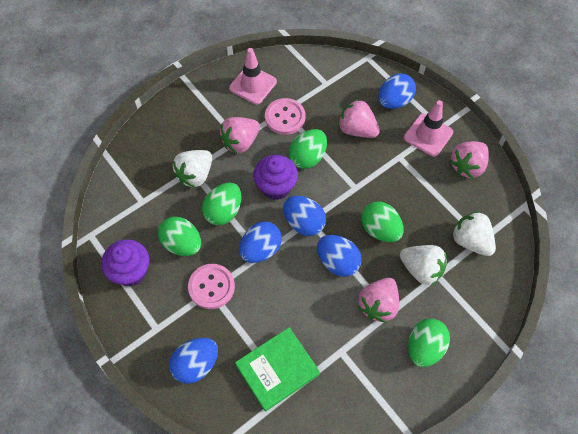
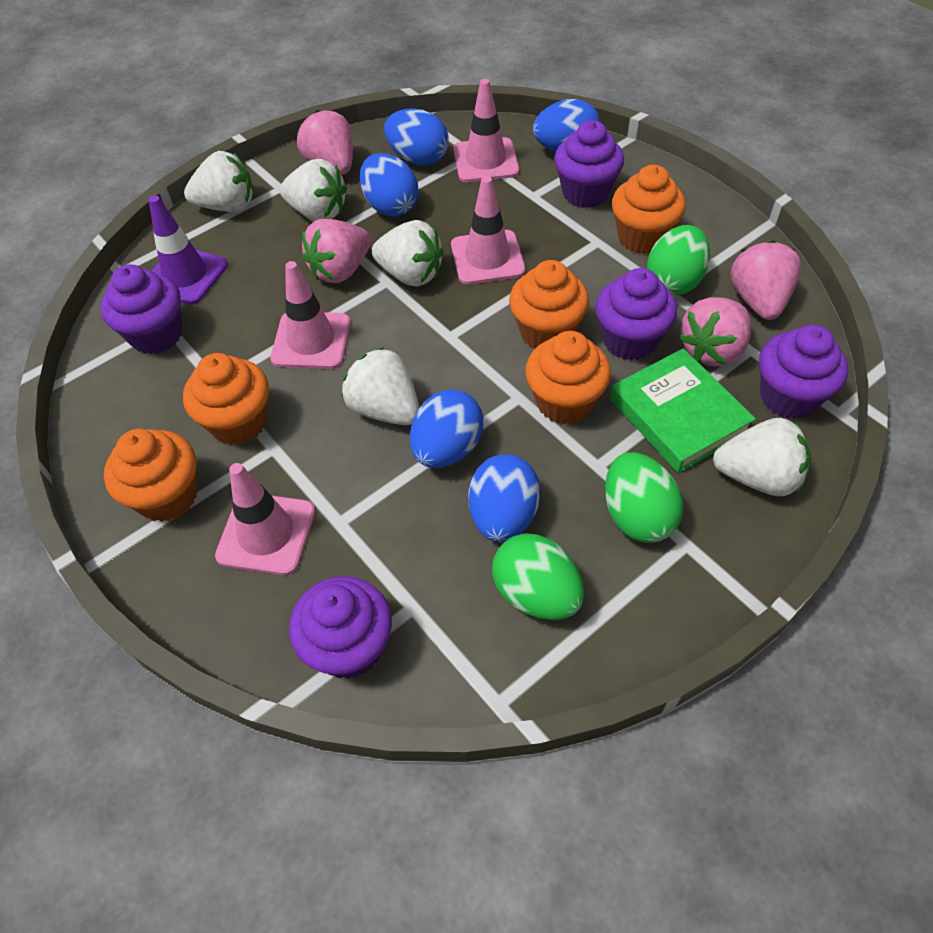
green egg: 5 -> 3
orange cupcake: 0 -> 5
pink button: 2 -> 0
pink traffic cone: 2 -> 4
purple cupcake: 2 -> 5
purple traffic cone: 0 -> 1
white strawberry: 3 -> 5

